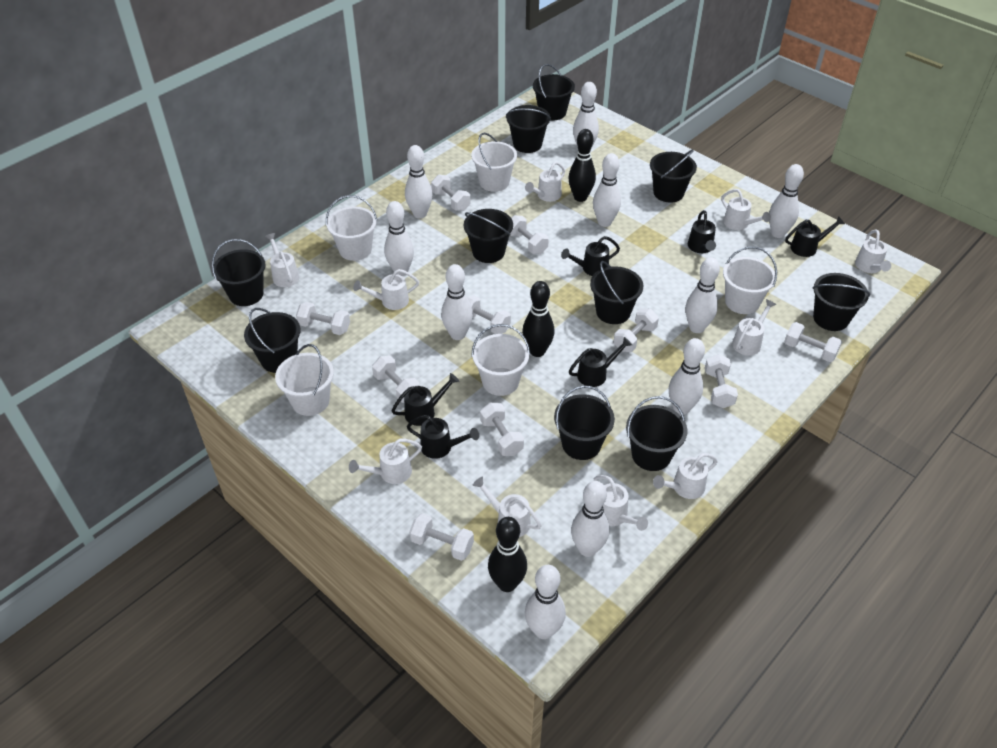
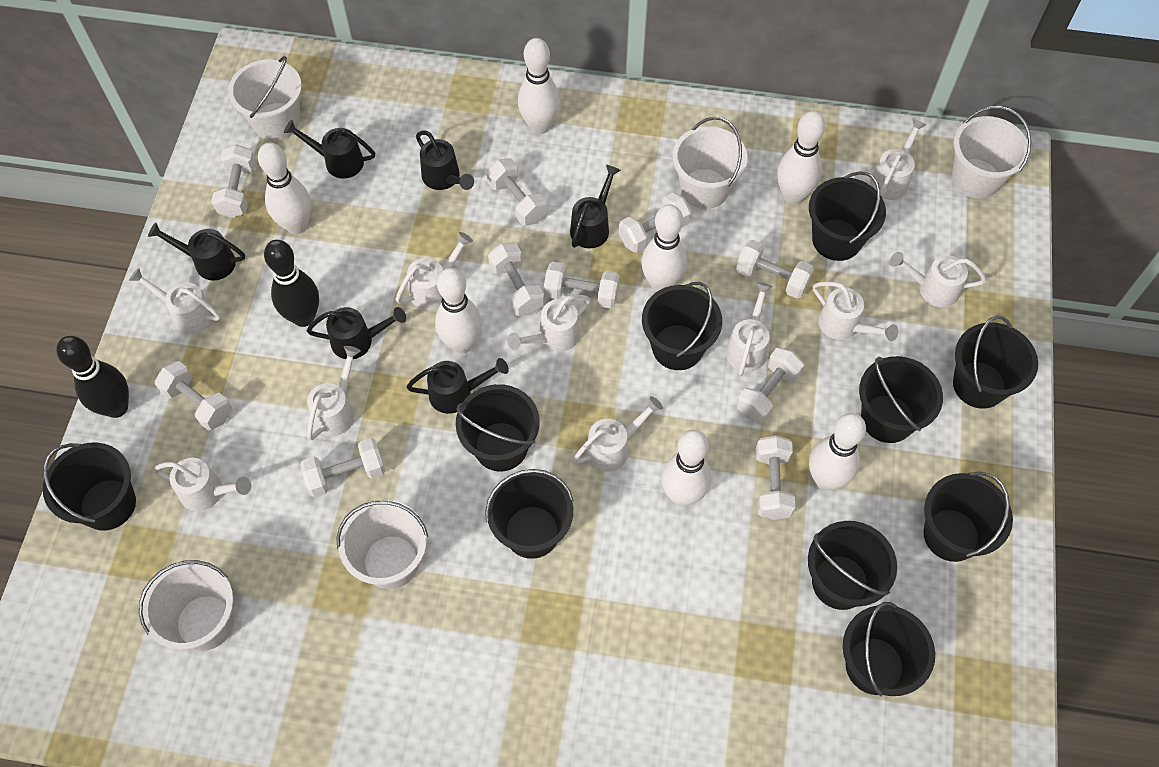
black bowling pin: 3 -> 2
white bowling pin: 10 -> 7

